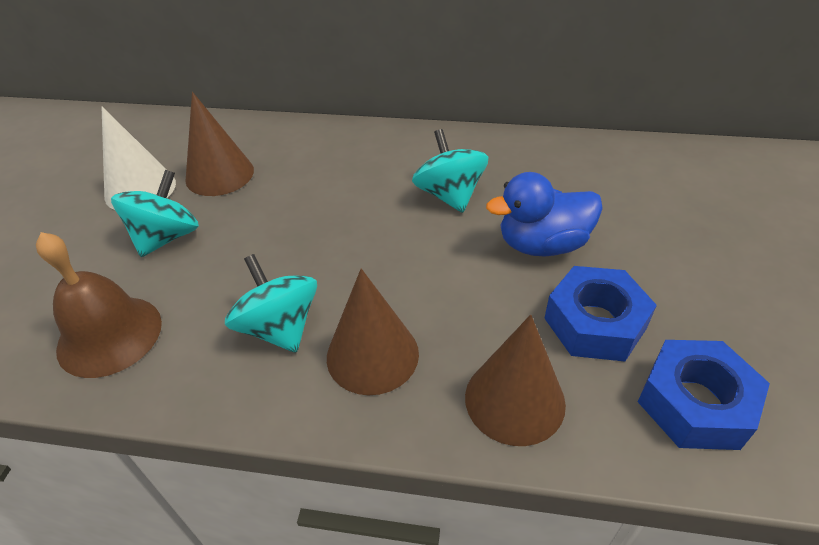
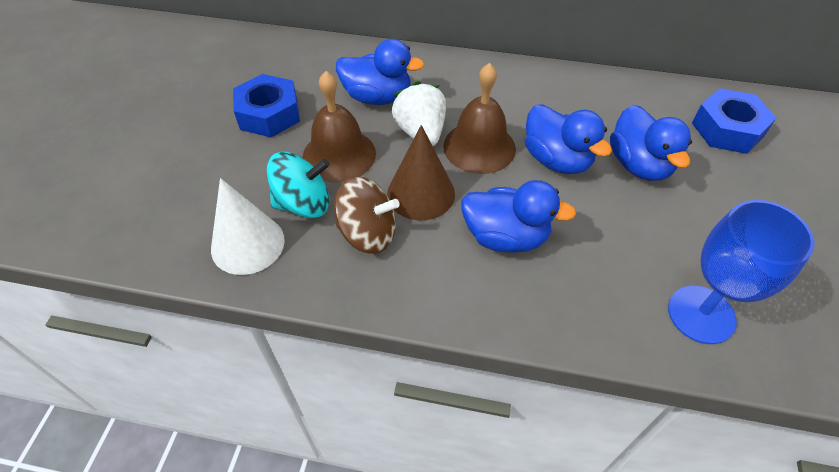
blue duck: 1 -> 4
blue goblet: 0 -> 1
brown bell: 1 -> 2
brown cone: 3 -> 1
brown spinning top: 0 -> 1
turquoise spinning top: 3 -> 1
white strawberry: 0 -> 1

